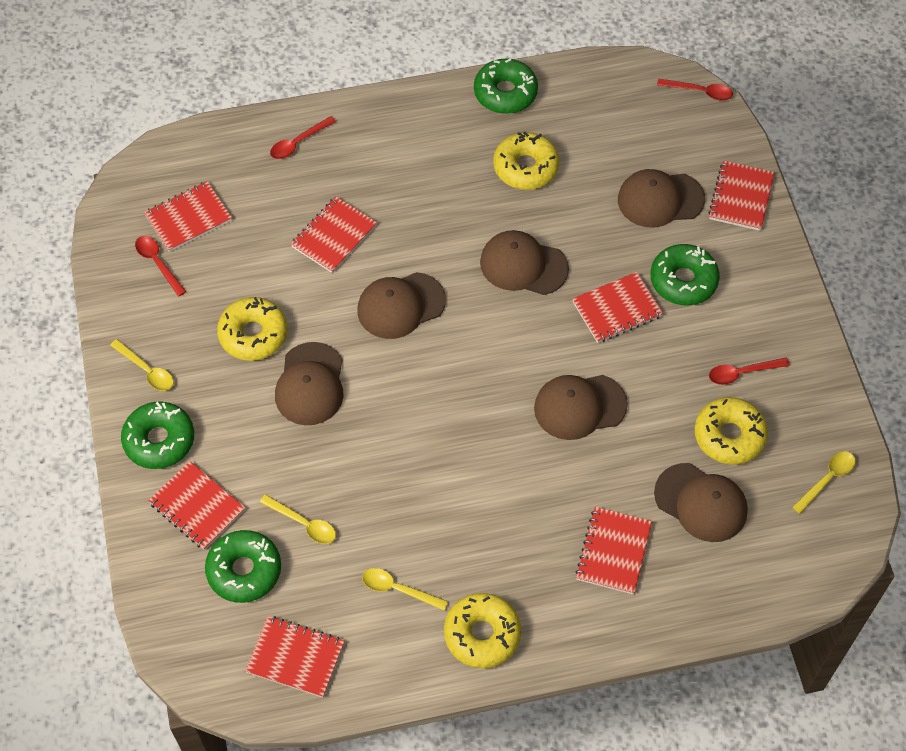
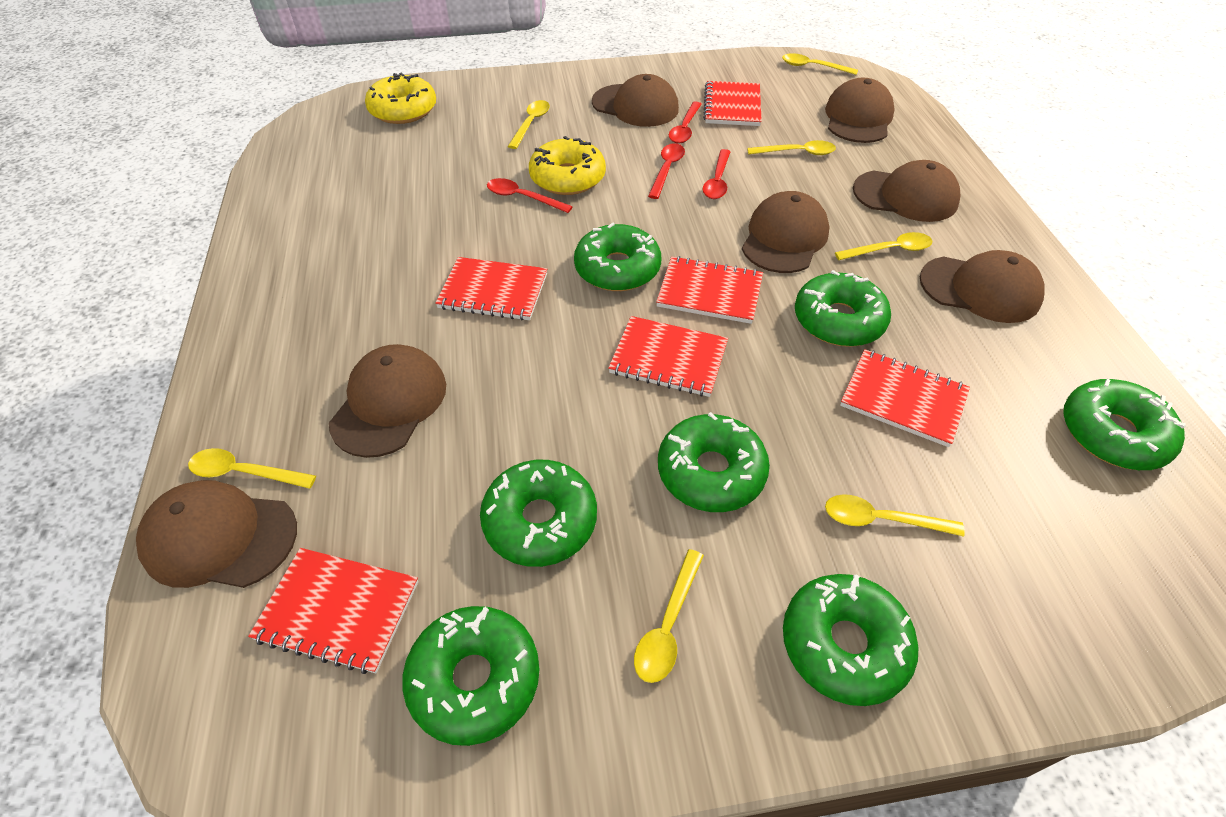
brown cap: 6 -> 7
green donut: 4 -> 7
red notebook: 7 -> 6
yellow donut: 4 -> 2
yellow spoon: 4 -> 7

